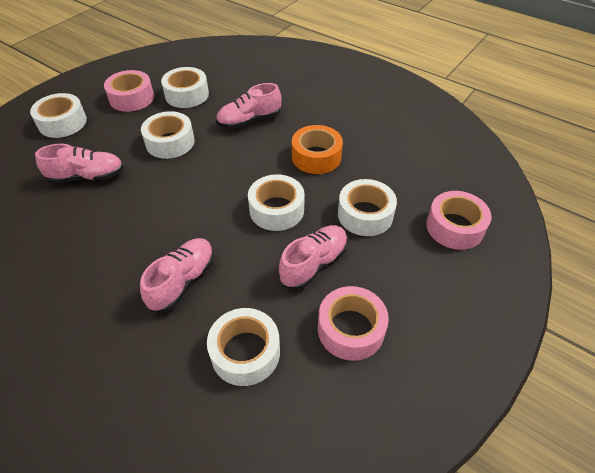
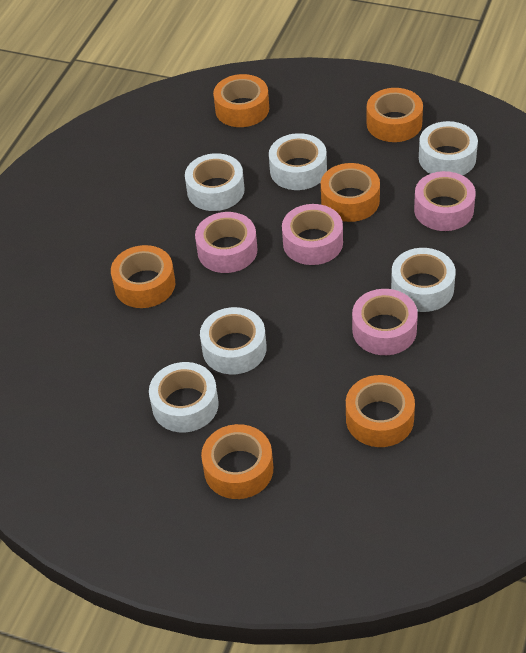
orange tape: 1 -> 6
pink shoe: 4 -> 0
pink tape: 3 -> 4

